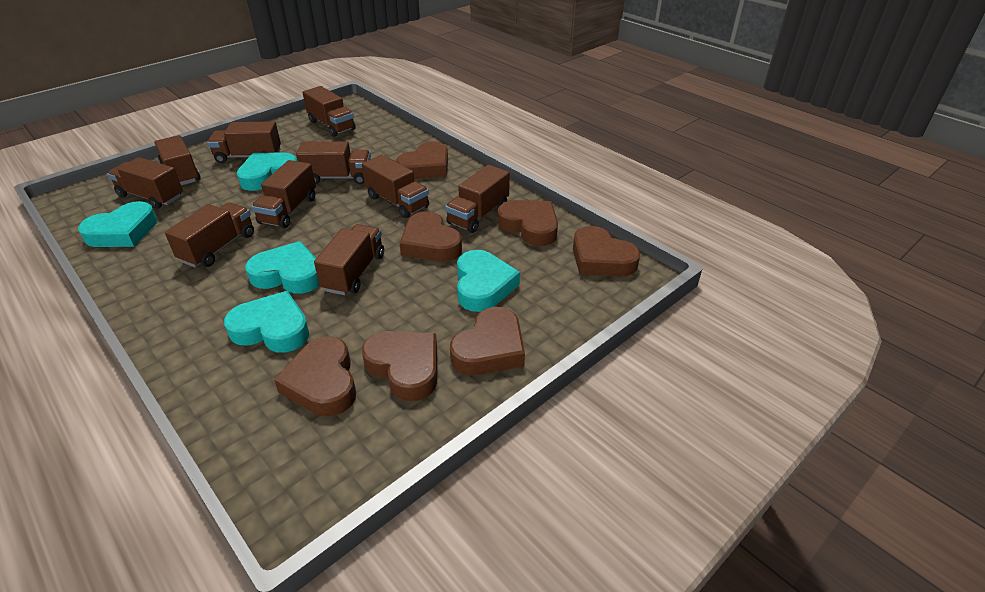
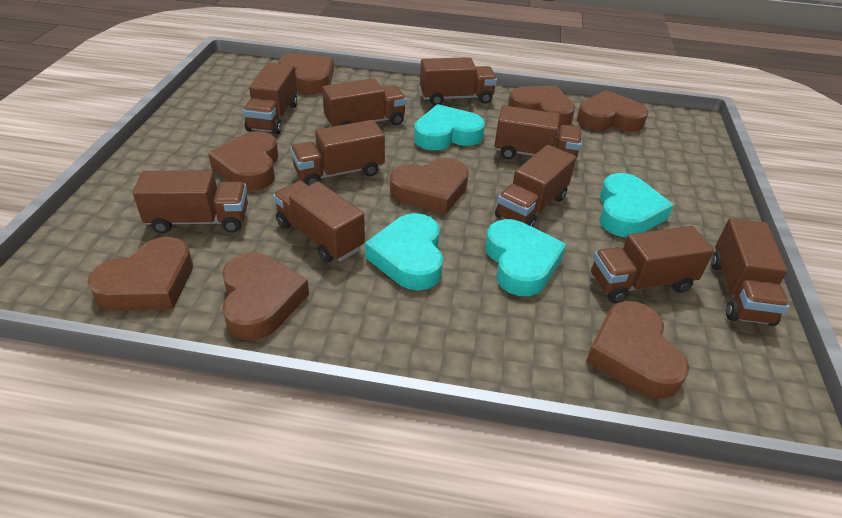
brown heart: 7 -> 8
turquoise heart: 5 -> 4

